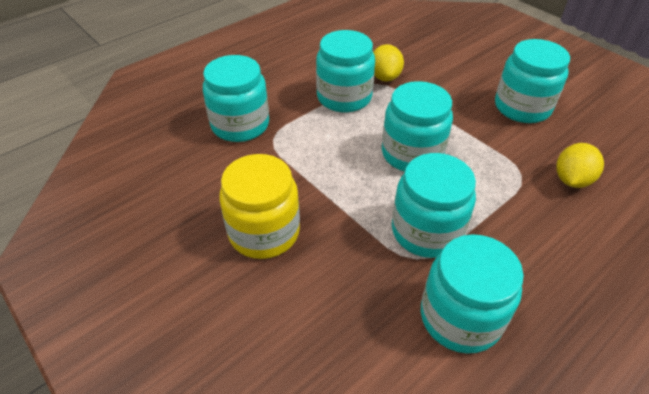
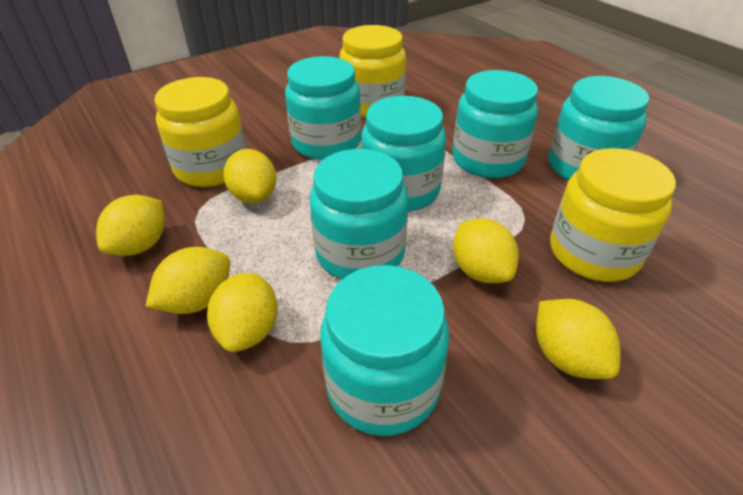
yellow jar: 1 -> 3
yellow lemon: 2 -> 6

